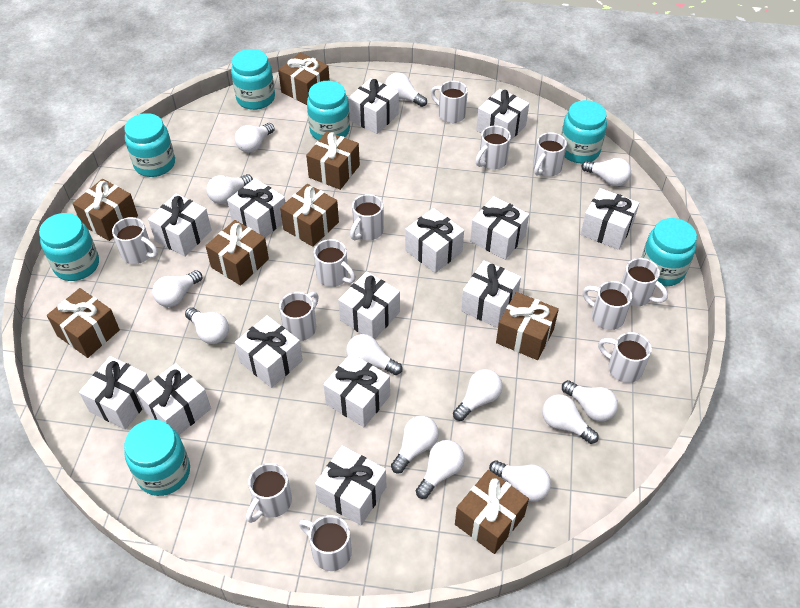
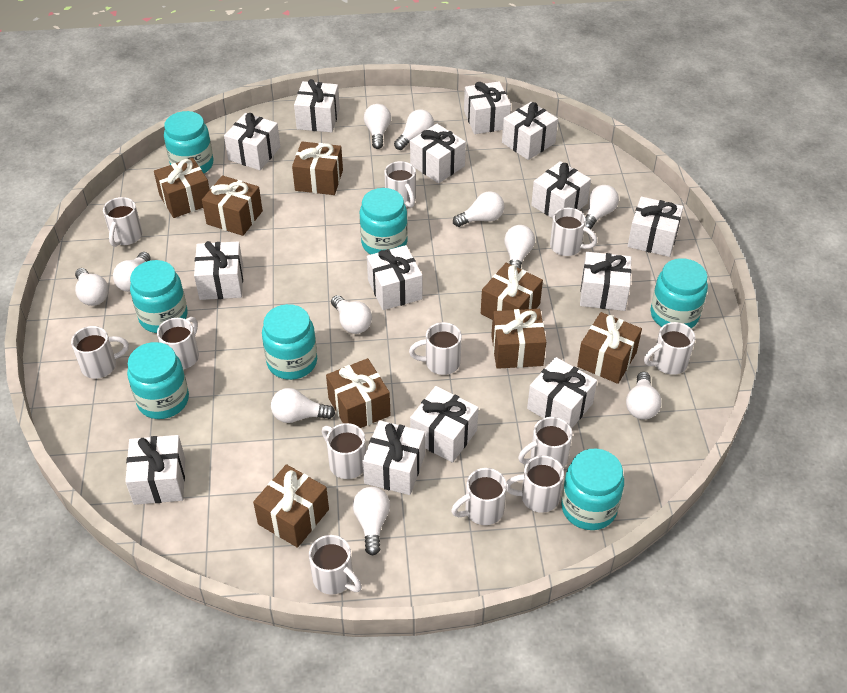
white light bulb: 13 -> 11

